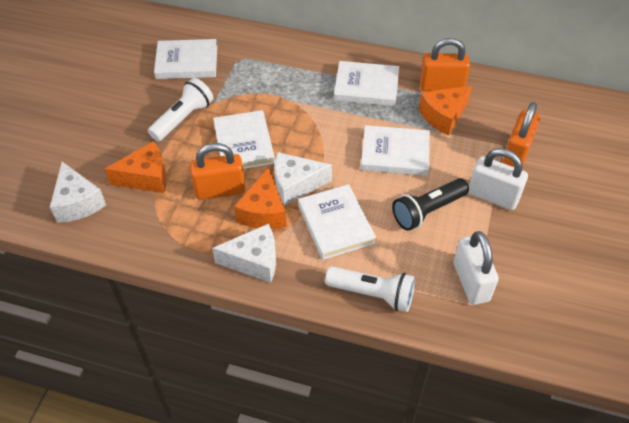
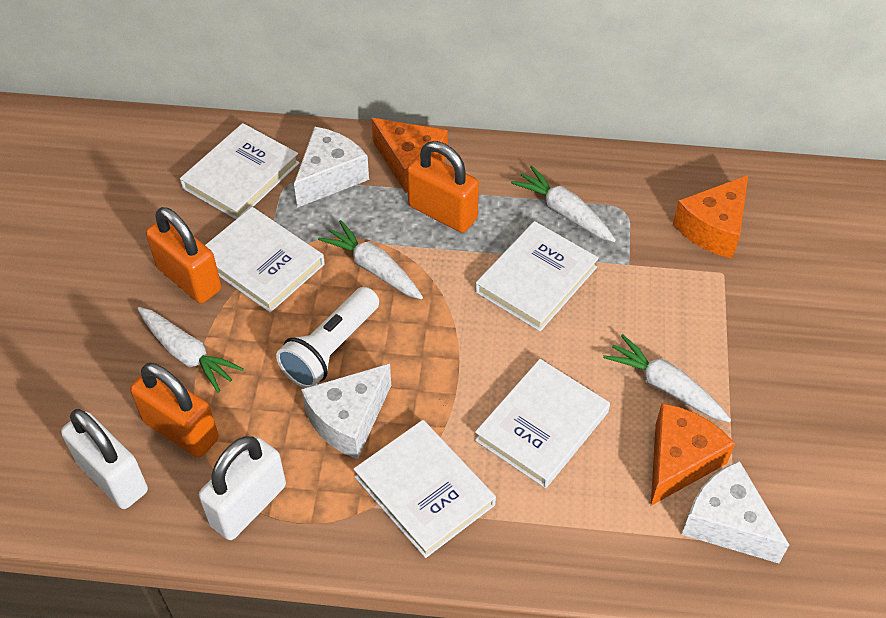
black flashlight: 1 -> 0
white carrot: 0 -> 4
white flashlight: 2 -> 1

